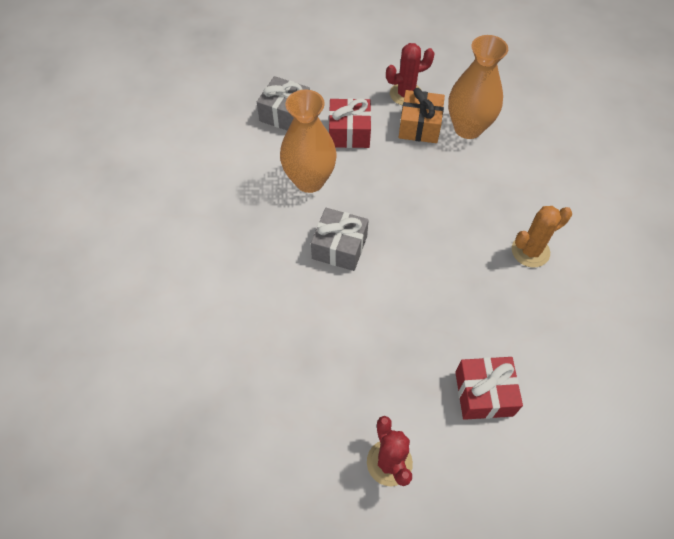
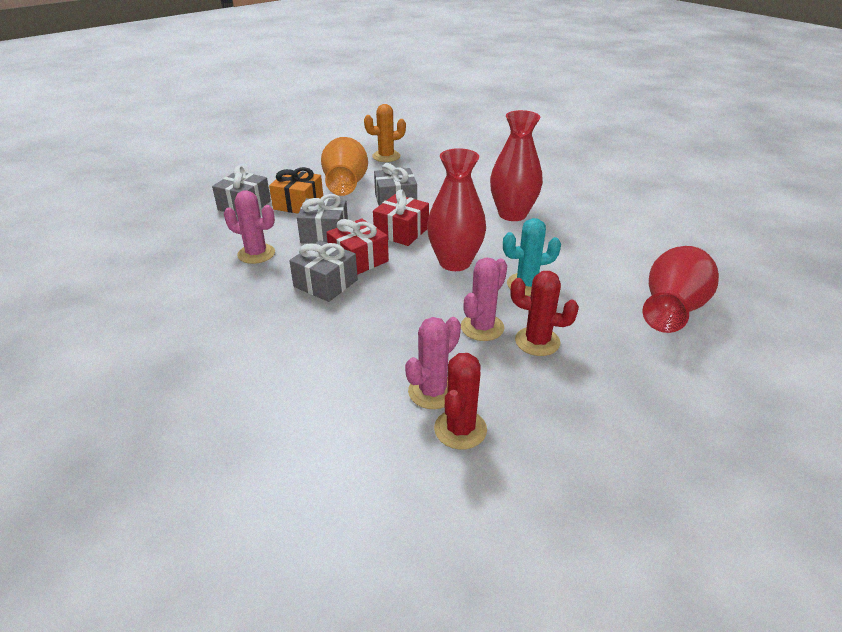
grey gift: 2 -> 4
orange vase: 2 -> 1
pink cactus: 0 -> 3
red vase: 0 -> 3
turquoise cactus: 0 -> 1

